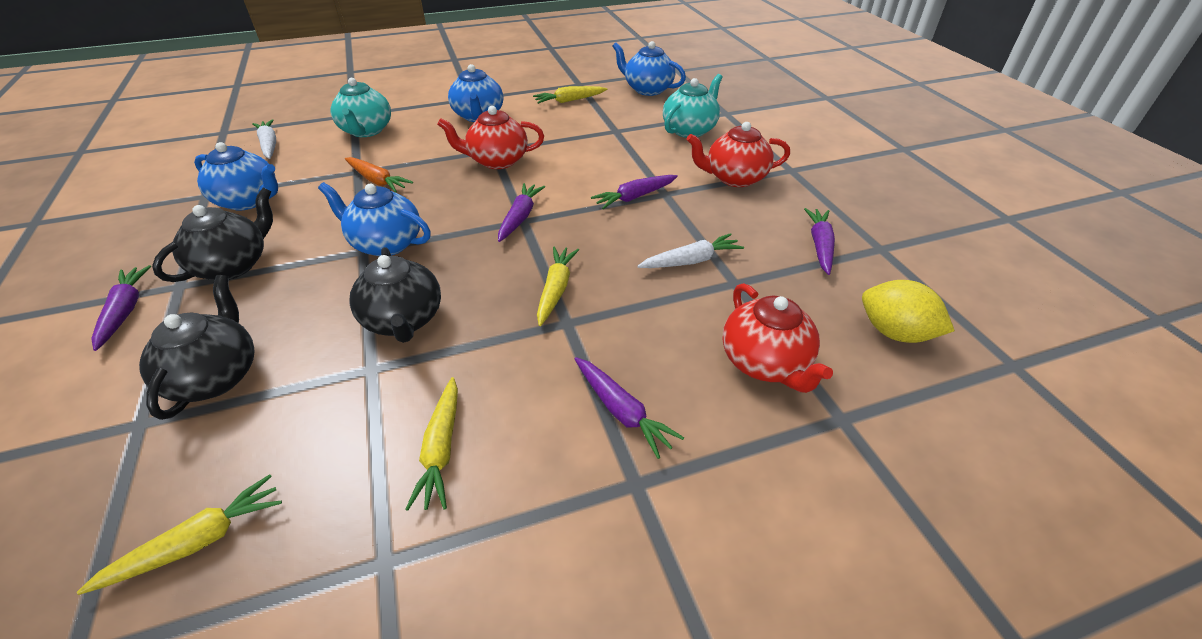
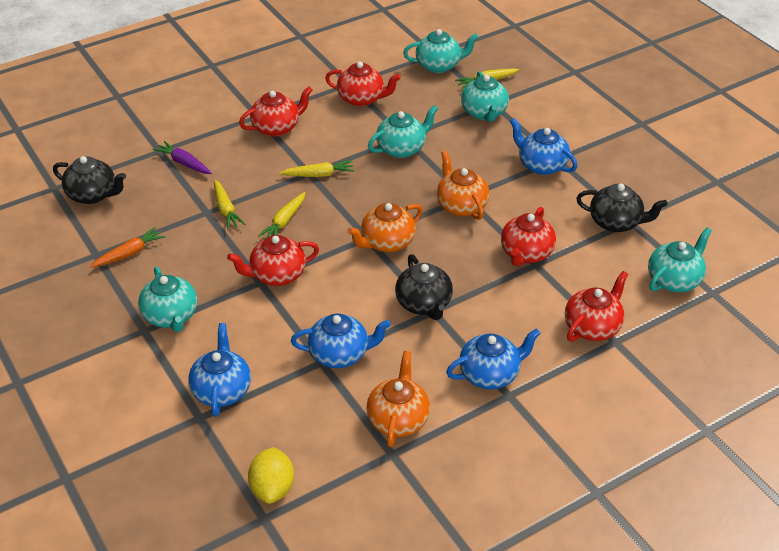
orange teapot: 0 -> 3
purple carrot: 5 -> 1
red teapot: 3 -> 5
turquoise teapot: 2 -> 5
white carrot: 2 -> 0

